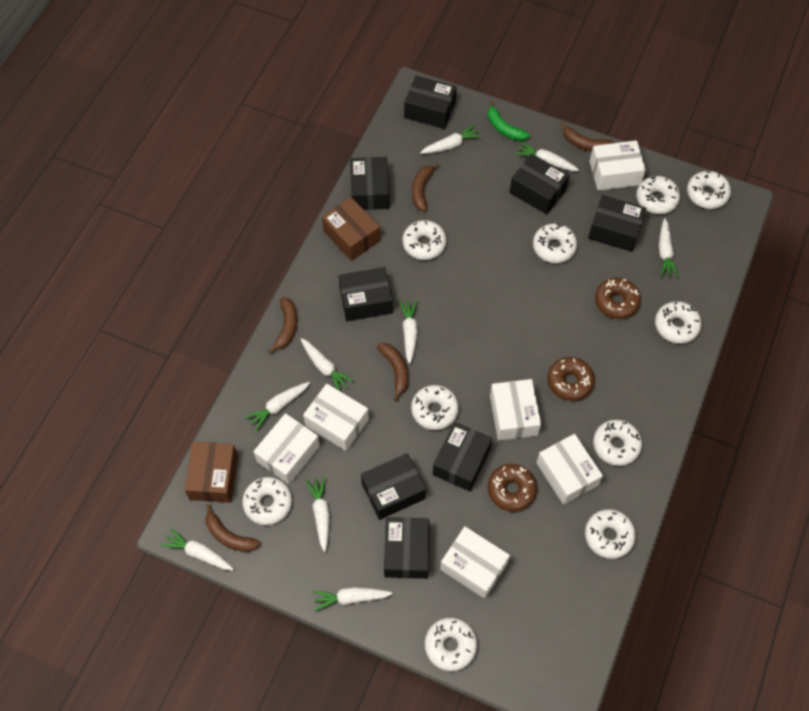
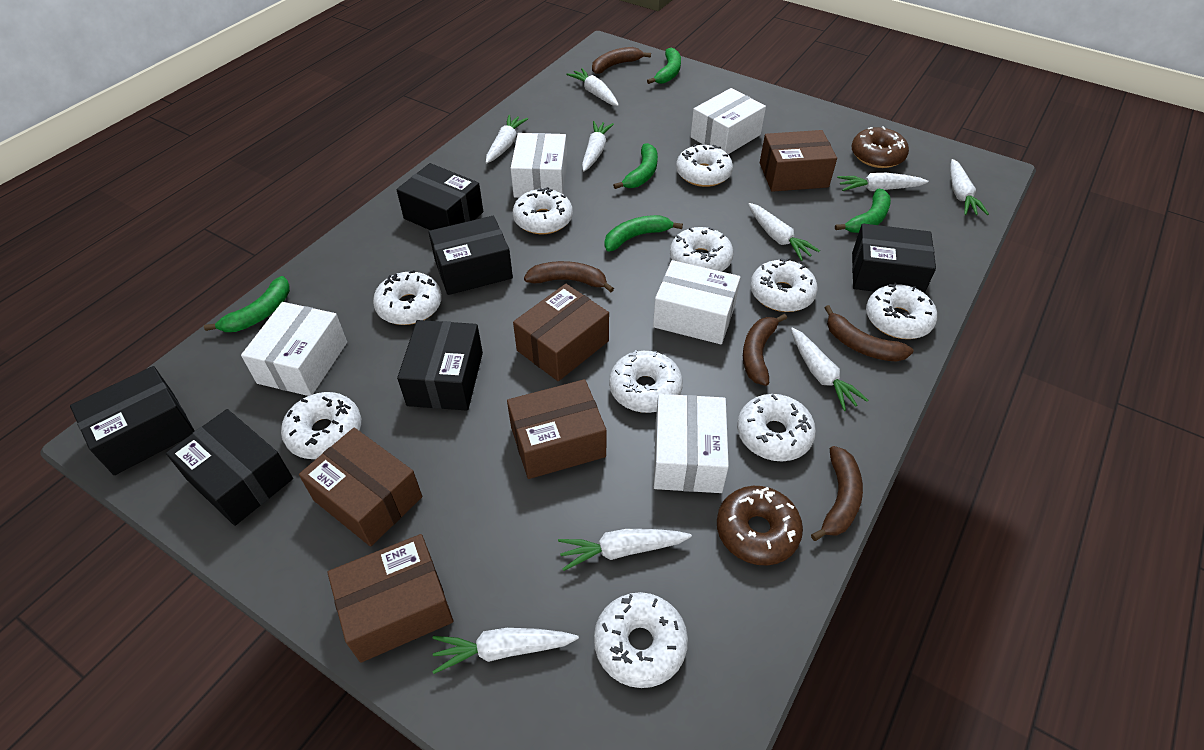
black box: 8 -> 6
brown box: 2 -> 5
brown donut: 3 -> 2
green banana: 1 -> 5
white box: 6 -> 5

